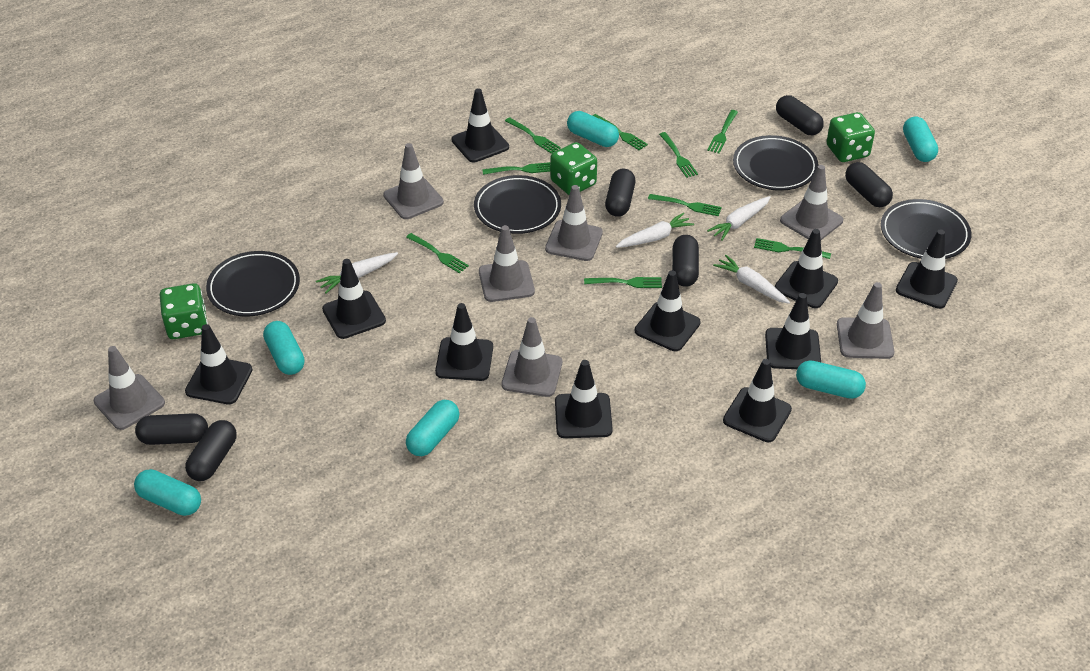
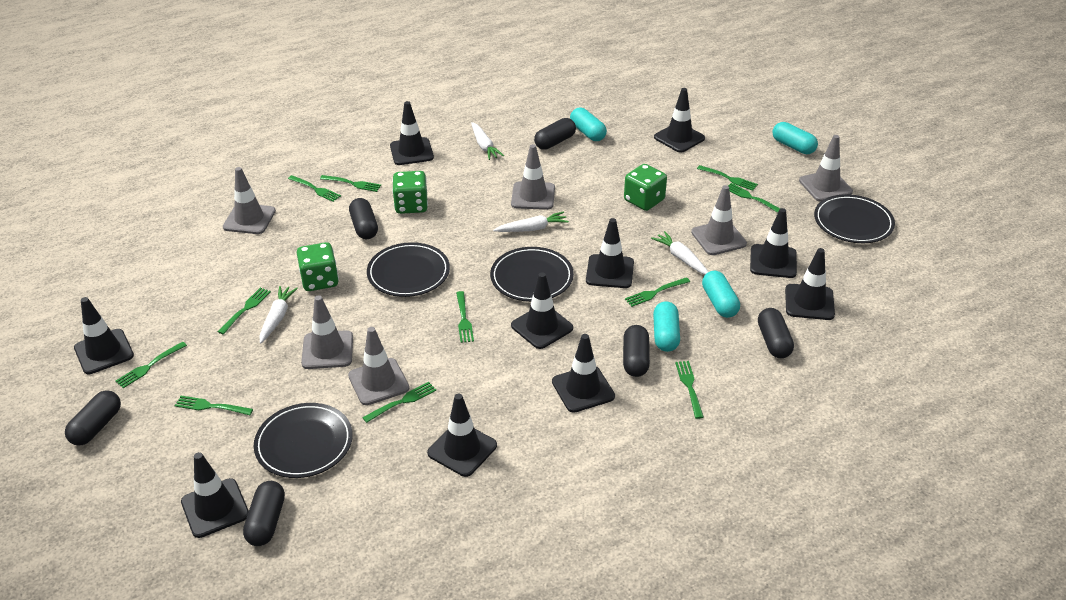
green fork: 9 -> 11
grey traffic cone: 7 -> 6
turquoise capsule: 6 -> 4

